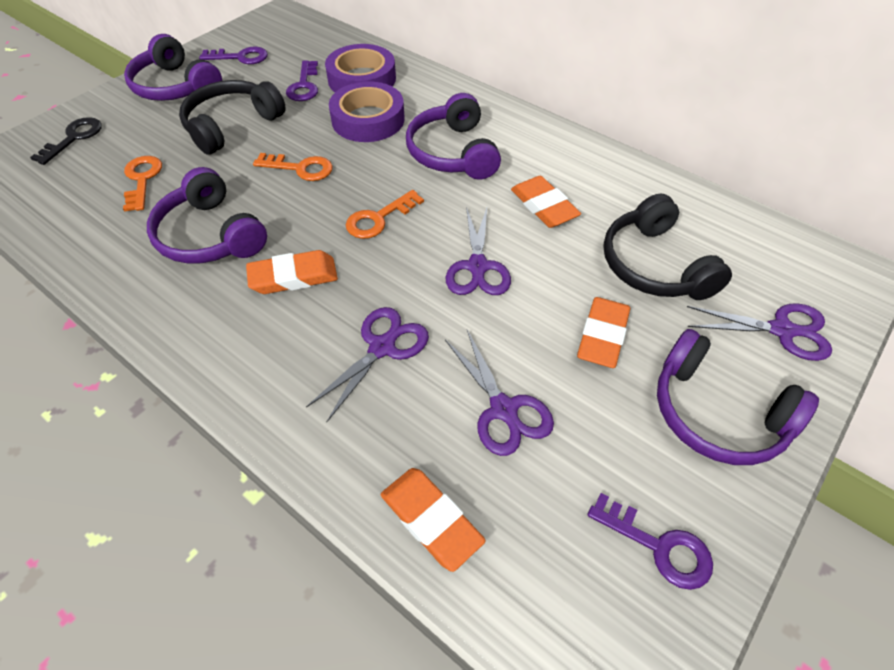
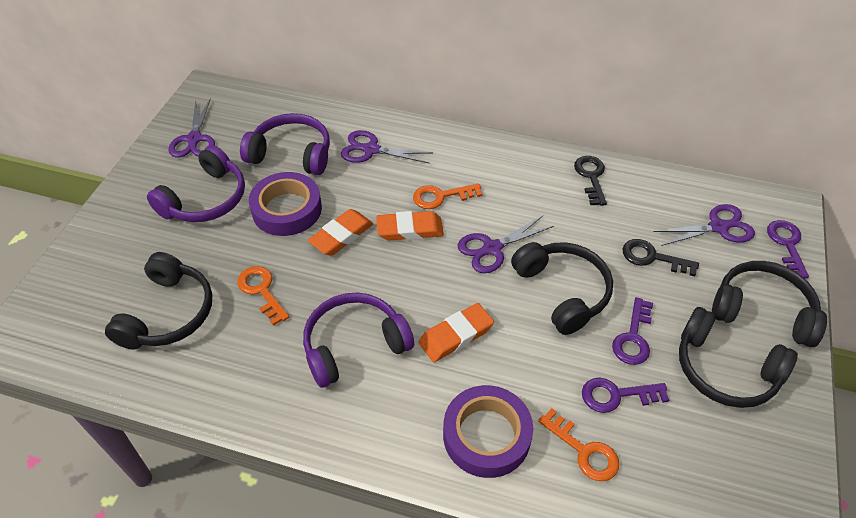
black headphones: 2 -> 4
black key: 1 -> 2
orange eraser: 4 -> 3
purple headphones: 4 -> 3

